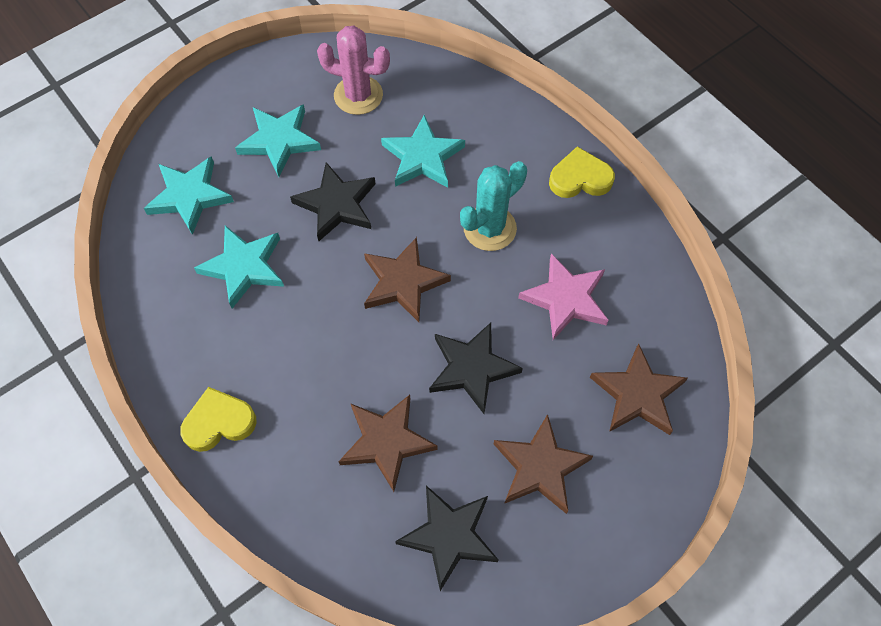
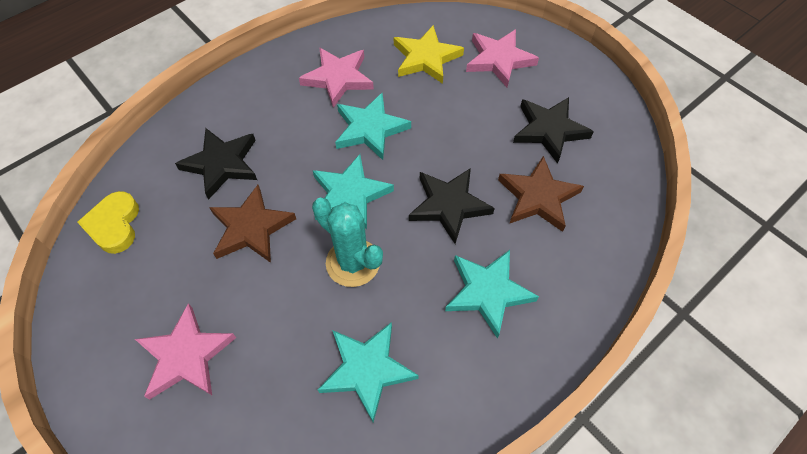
brown star: 4 -> 2
pink cactus: 1 -> 0
pink star: 1 -> 3
yellow heart: 2 -> 1
yellow star: 0 -> 1

